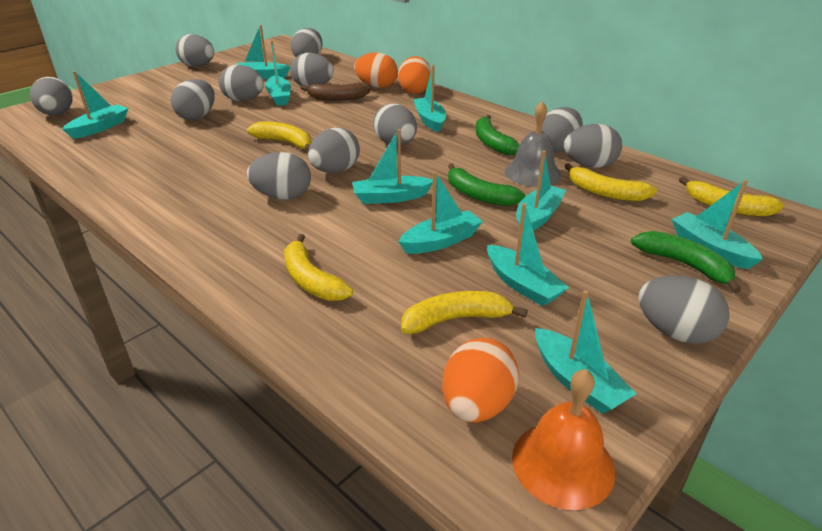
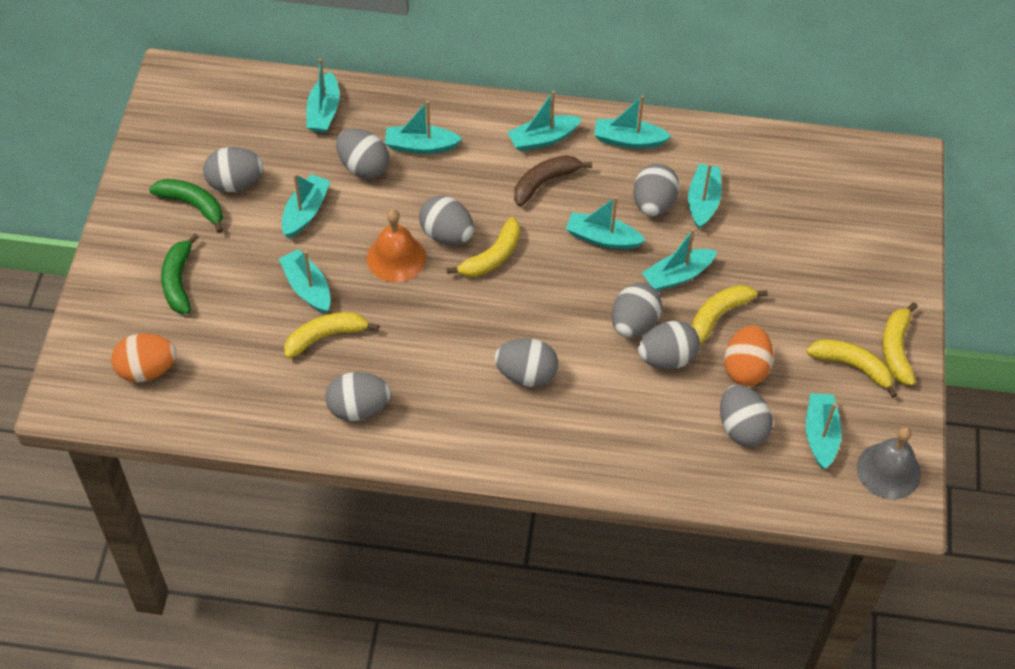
green banana: 3 -> 2
grey egg: 12 -> 9
orange egg: 3 -> 2

